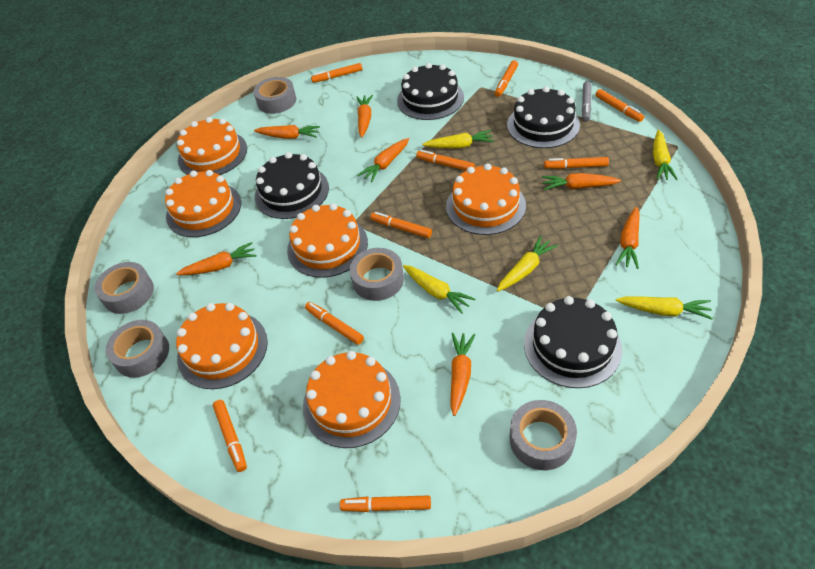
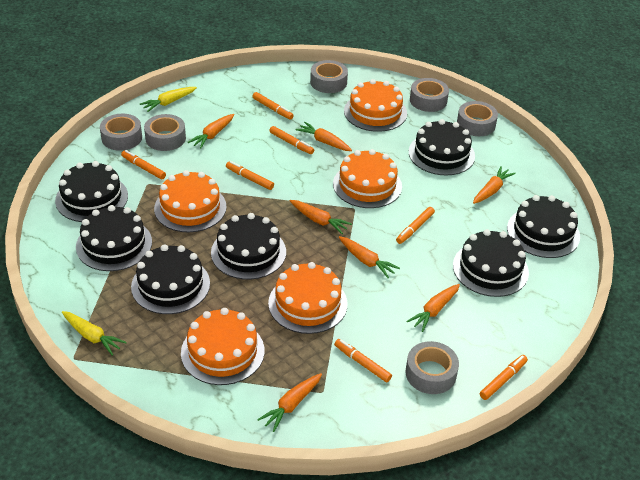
black cake: 4 -> 7
grey marker: 1 -> 0
grey tape: 5 -> 6
orange cake: 6 -> 5
orange marker: 9 -> 7
yellow carrot: 5 -> 2

